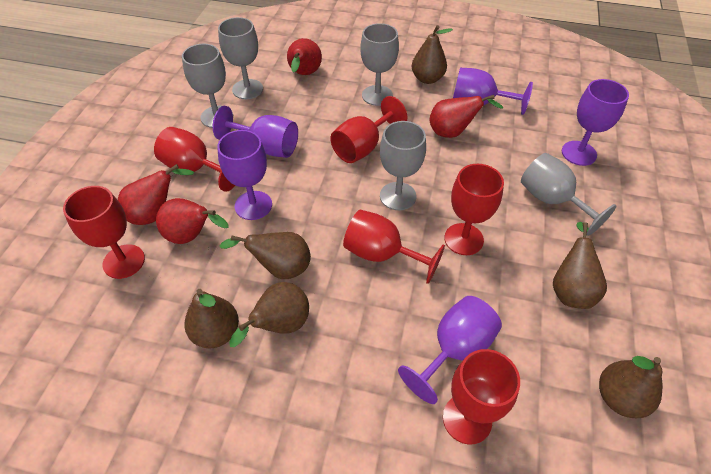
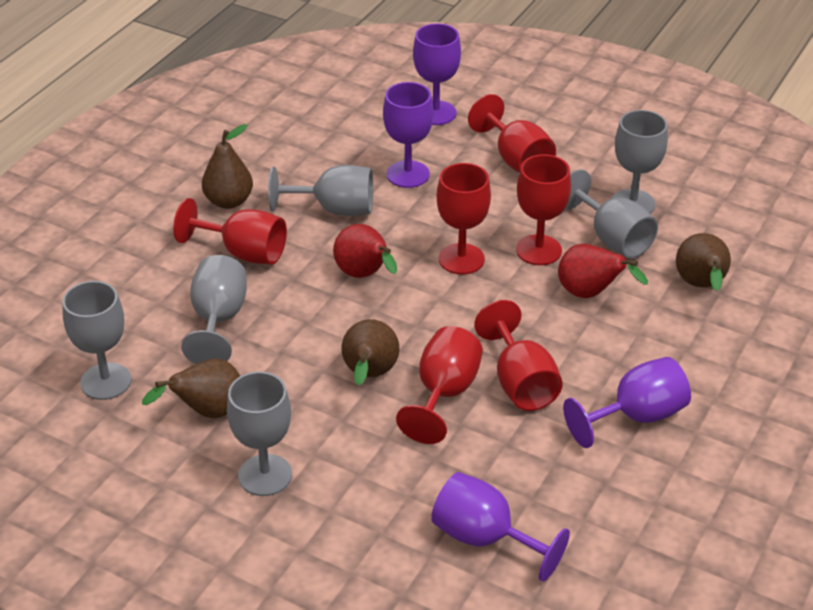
brown pear: 6 -> 4
grey goblet: 5 -> 6
purple goblet: 5 -> 4
red pear: 4 -> 2

